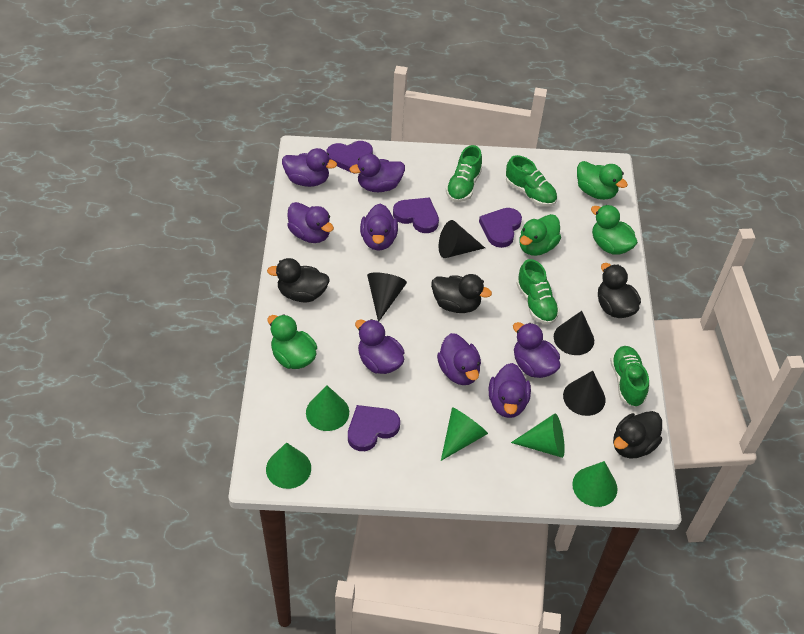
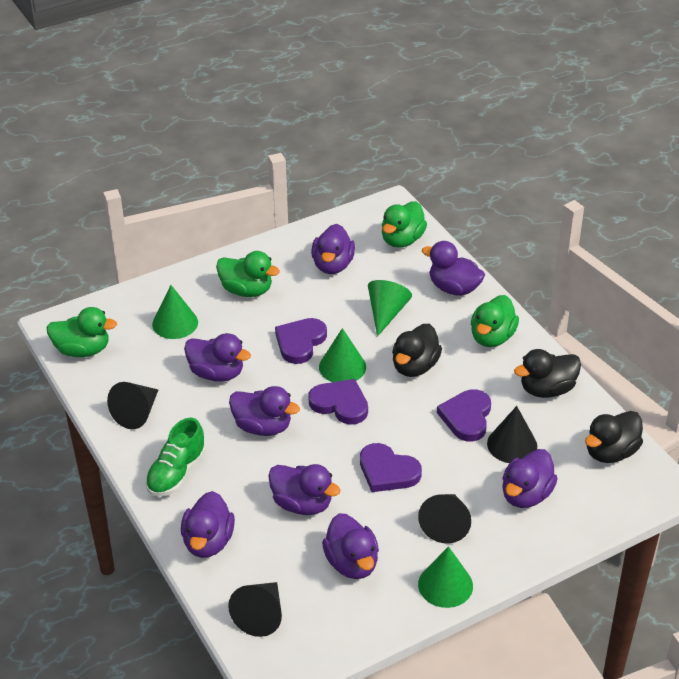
black duck: 4 -> 3
green cone: 5 -> 4
green shoe: 4 -> 1

